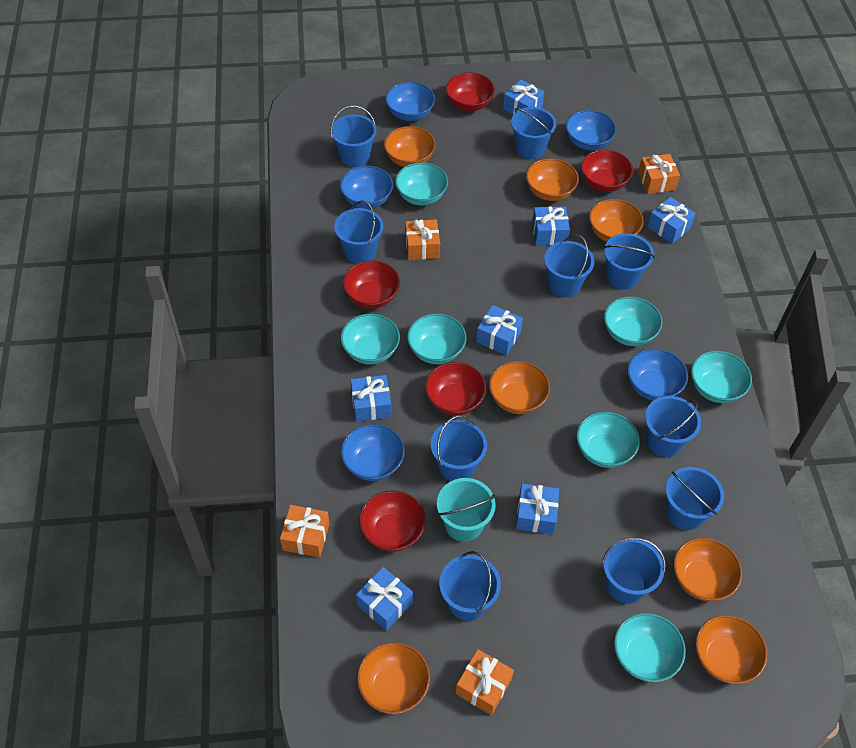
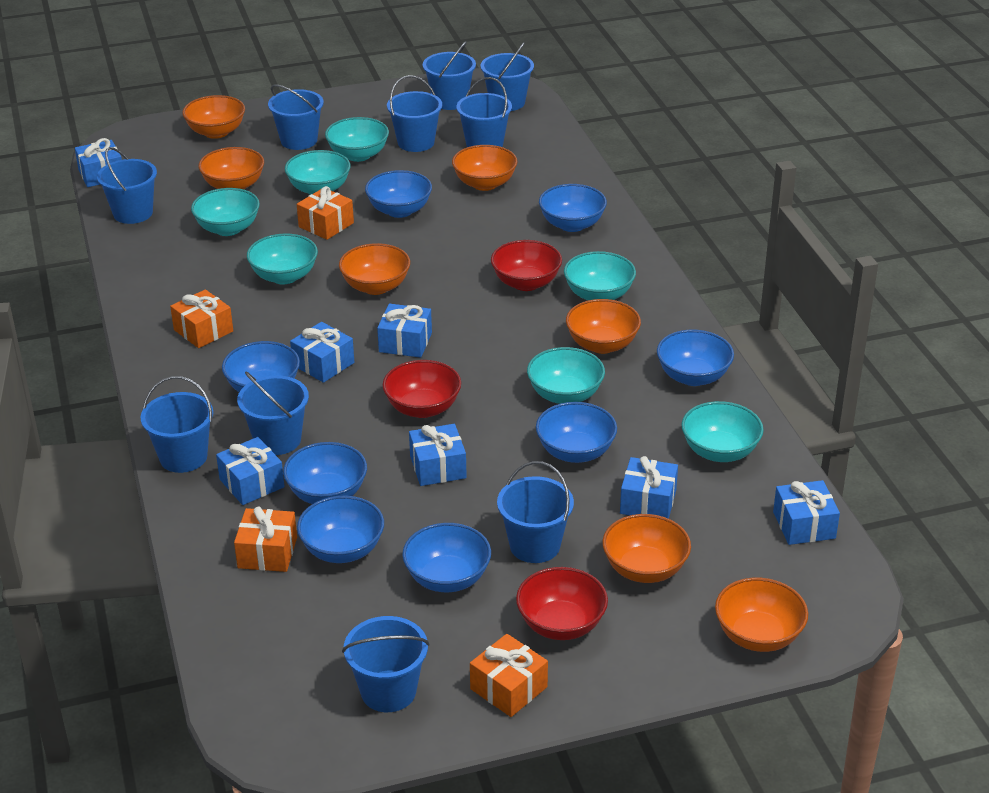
blue bowl: 5 -> 8
red bowl: 5 -> 3
turquoise bucket: 1 -> 0

